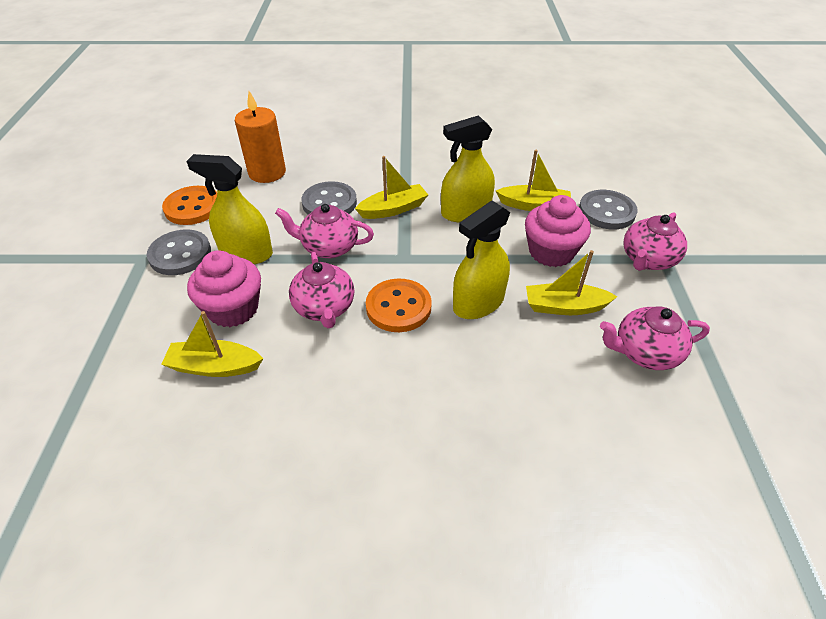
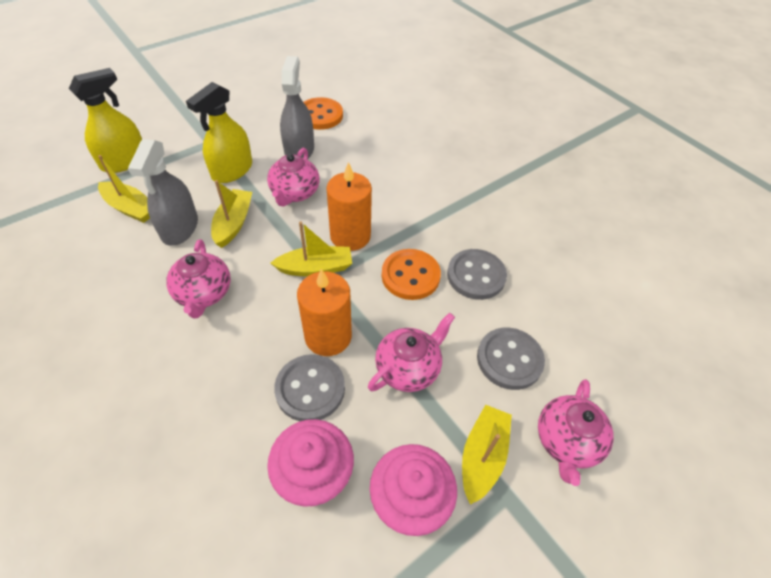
grey spray bottle: 0 -> 2
orange candle: 1 -> 2
yellow spray bottle: 3 -> 2

